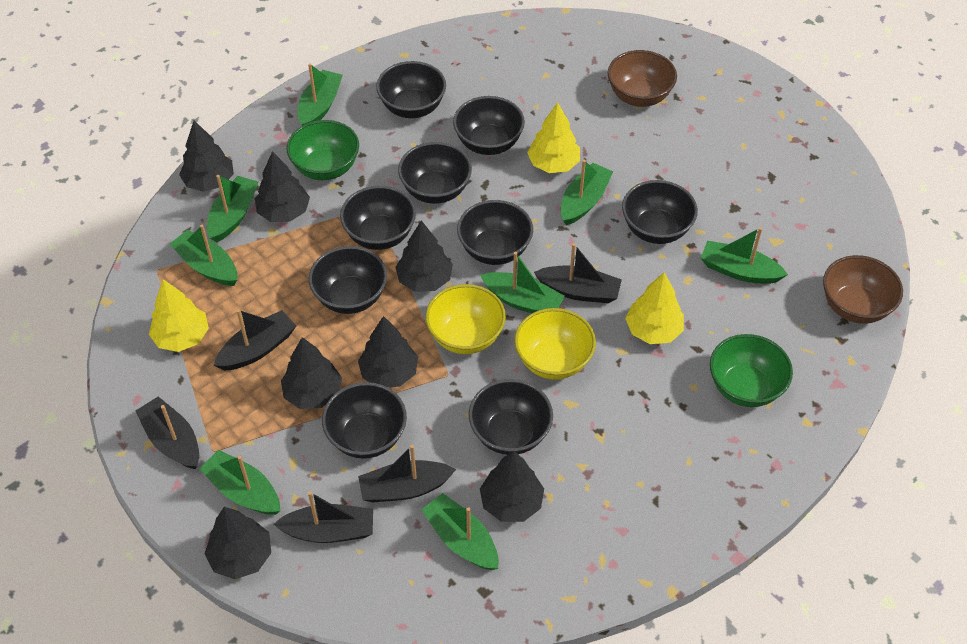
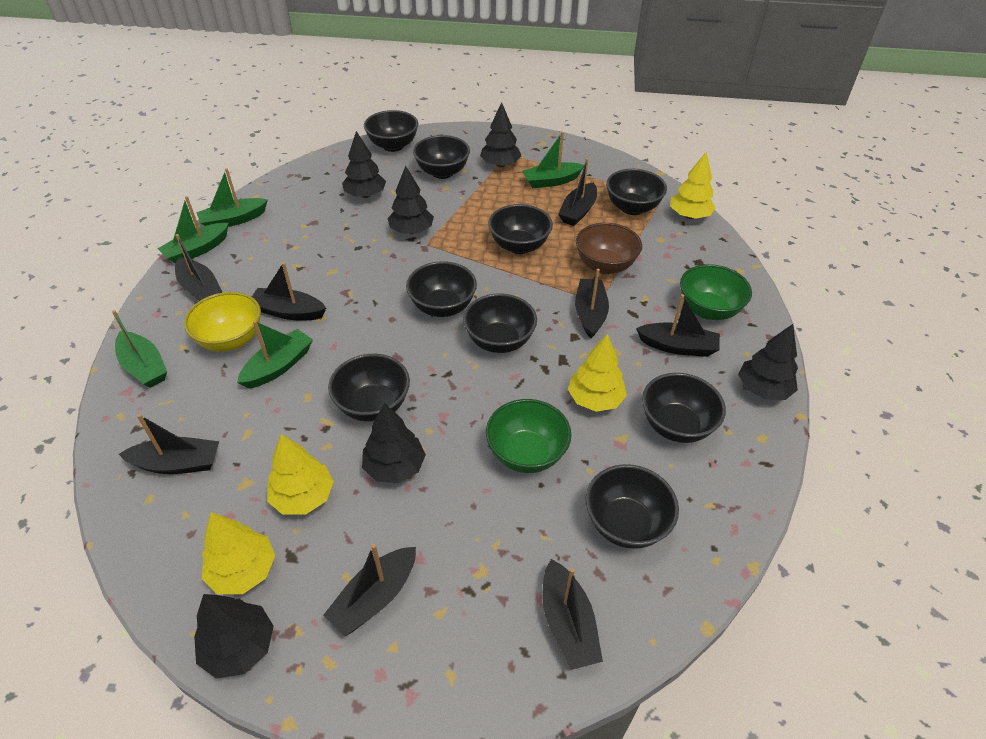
black boat: 5 -> 8
black tree: 7 -> 6
brown bowl: 2 -> 1
green boat: 8 -> 5
yellow bowl: 2 -> 1
yellow tree: 3 -> 4

